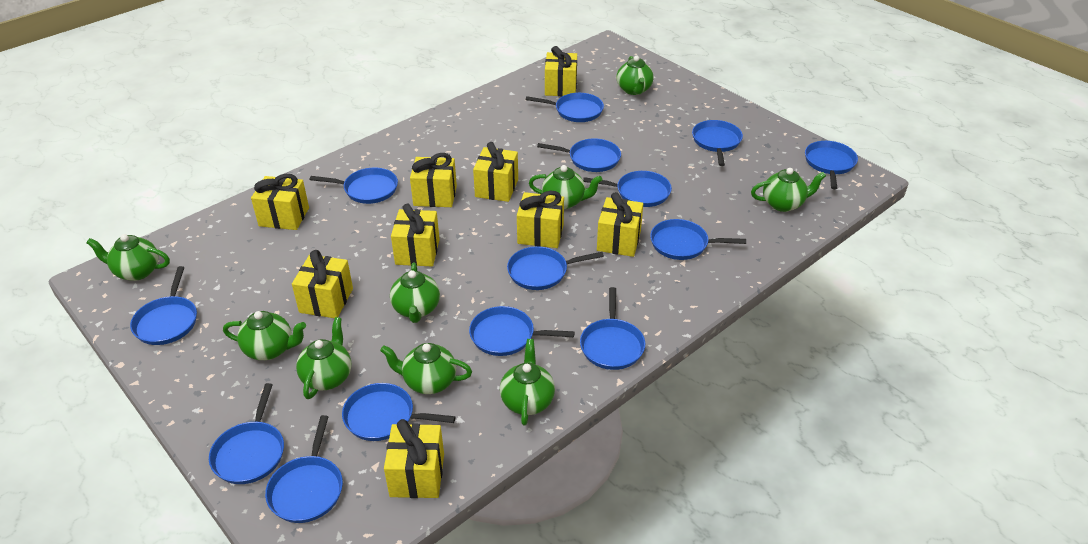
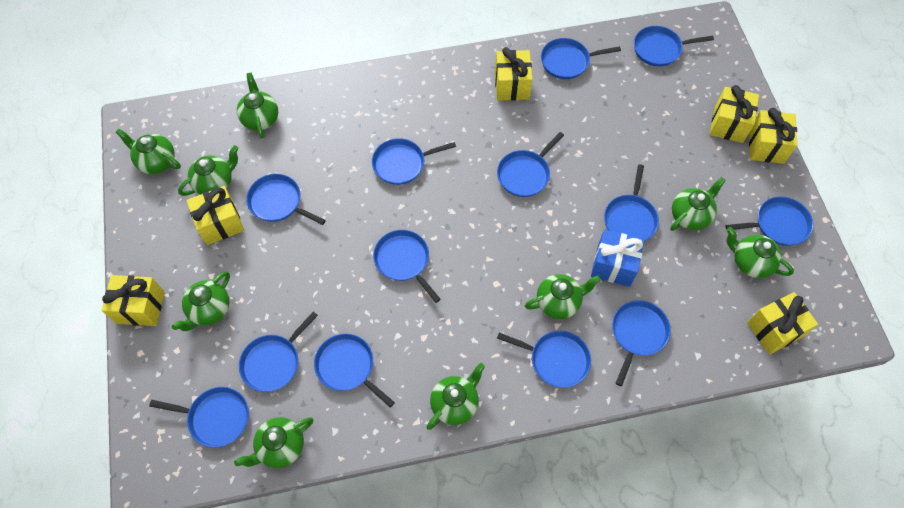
blue gift: 0 -> 1
blue pan: 14 -> 13
yellow gift: 9 -> 6

